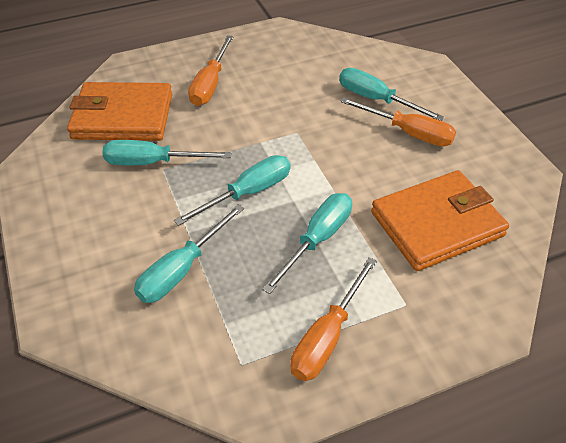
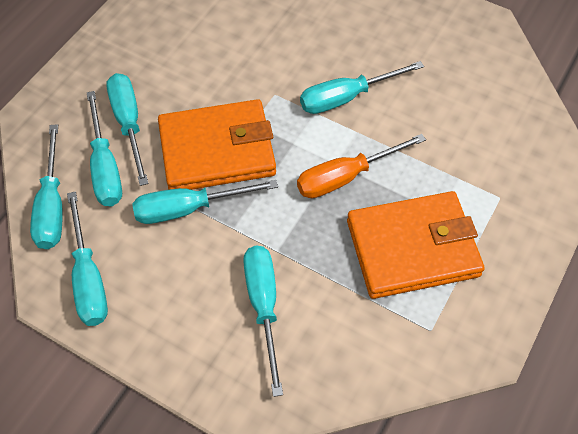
orange screwdriver: 3 -> 1
turquoise screwdriver: 5 -> 7

